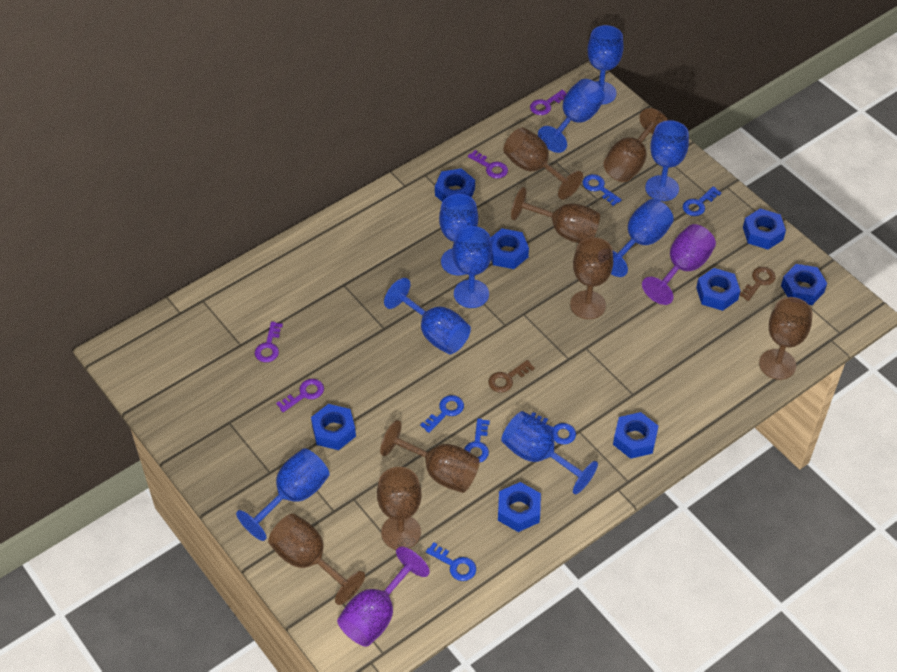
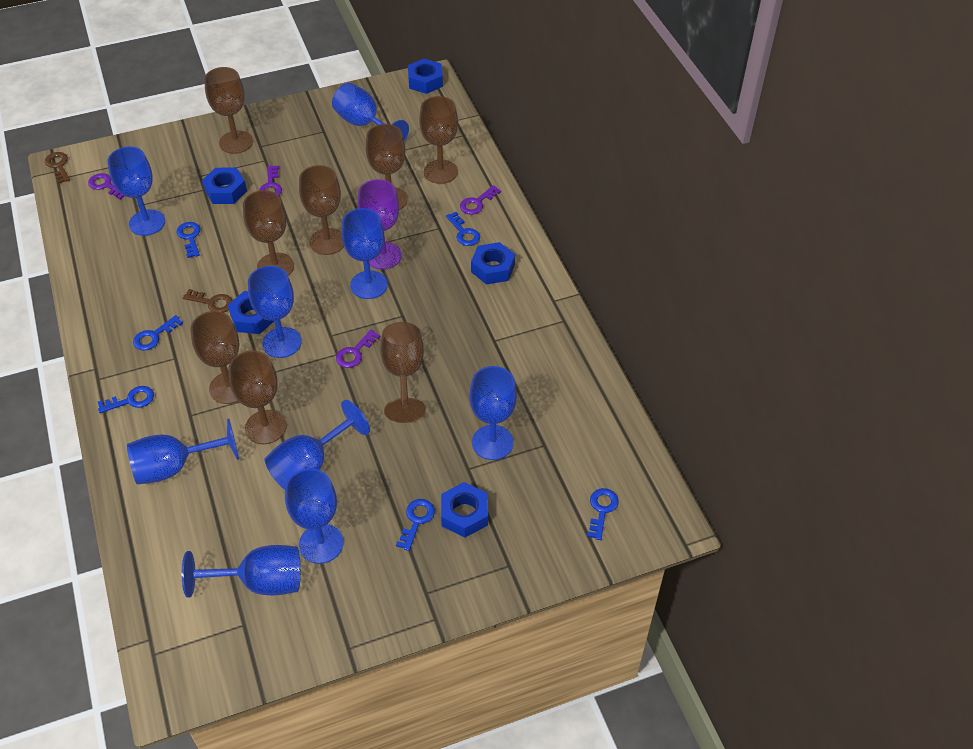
blue nut: 8 -> 5
purple goblet: 2 -> 1

